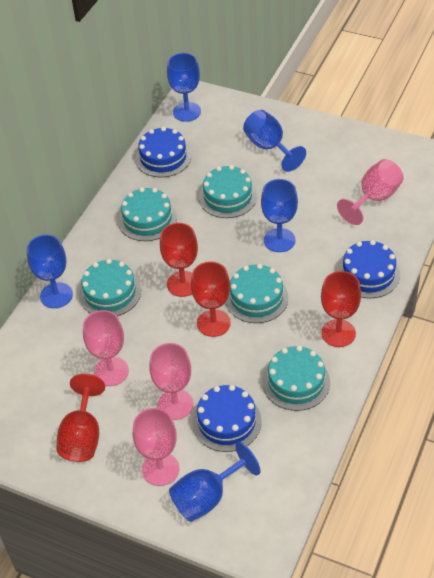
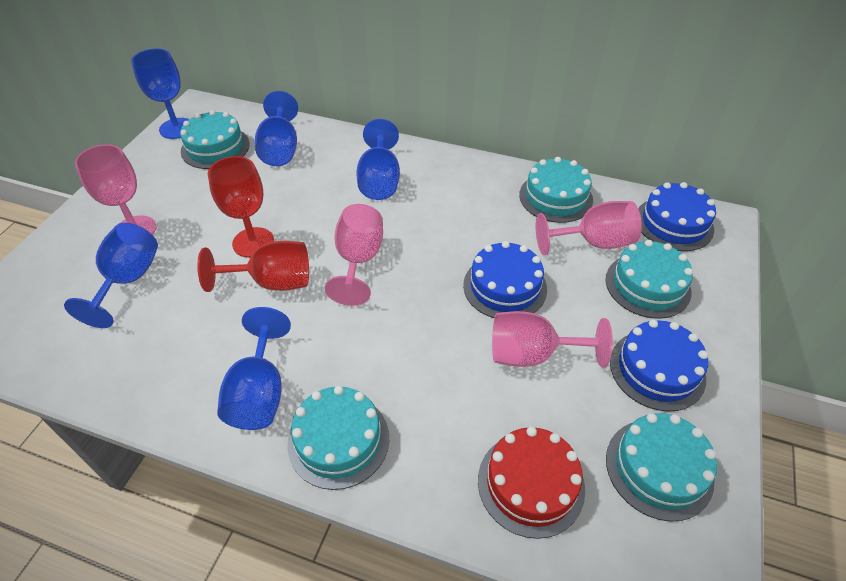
red cake: 0 -> 1
red goblet: 4 -> 2

